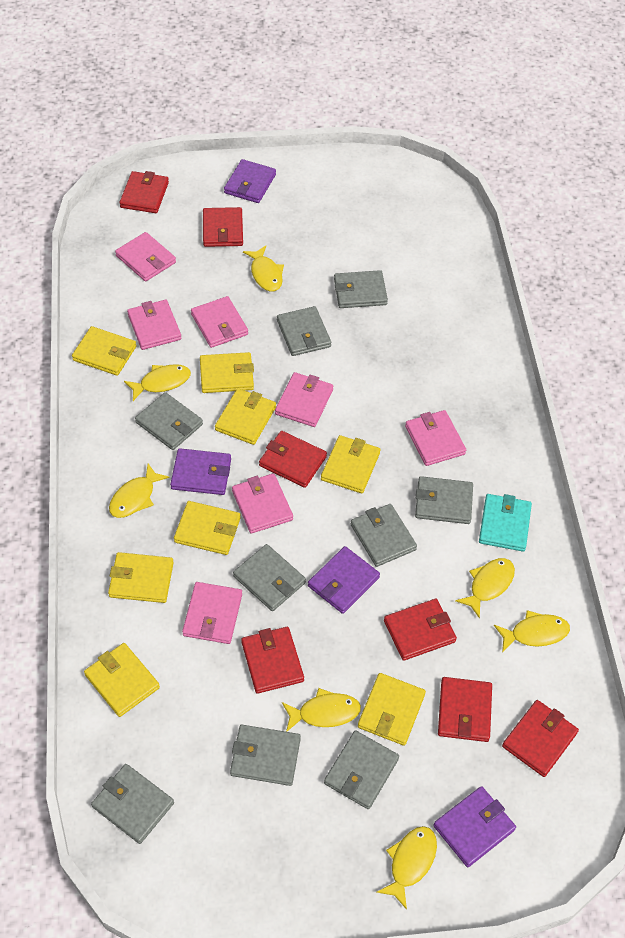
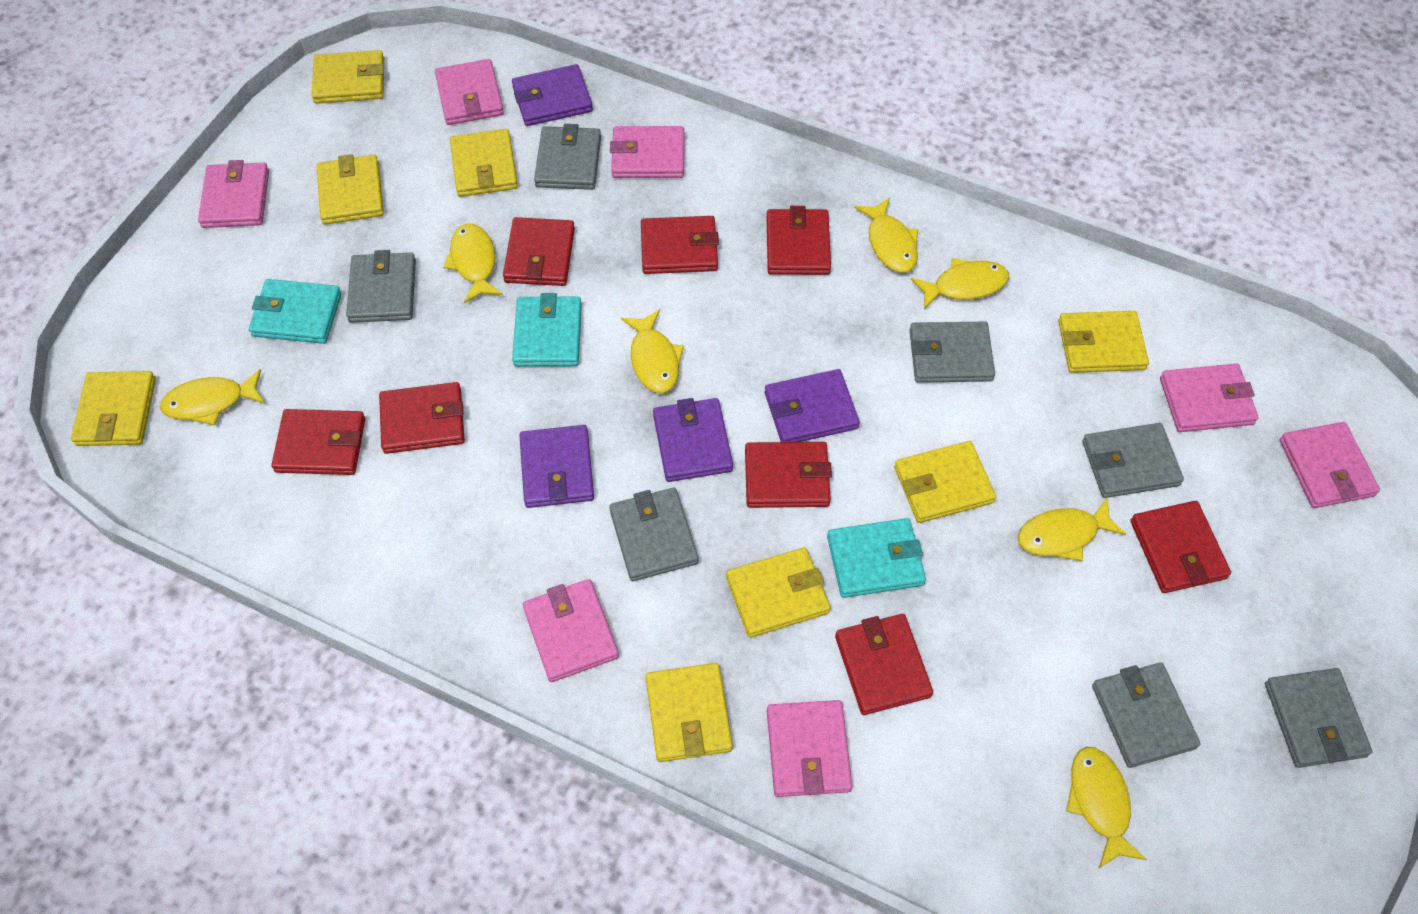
grey wallet: 9 -> 7
red wallet: 7 -> 8
turquoise wallet: 1 -> 3

